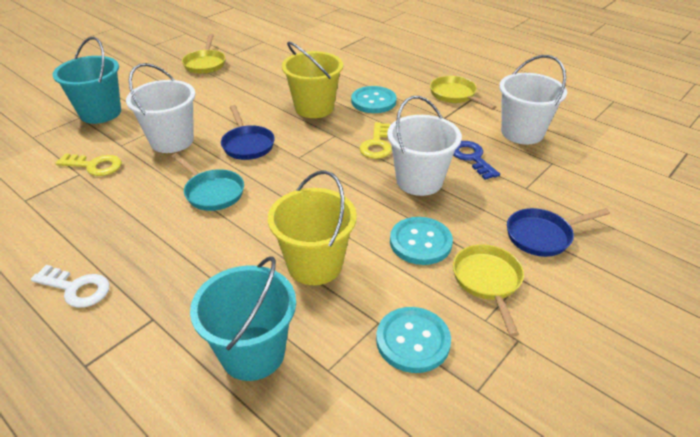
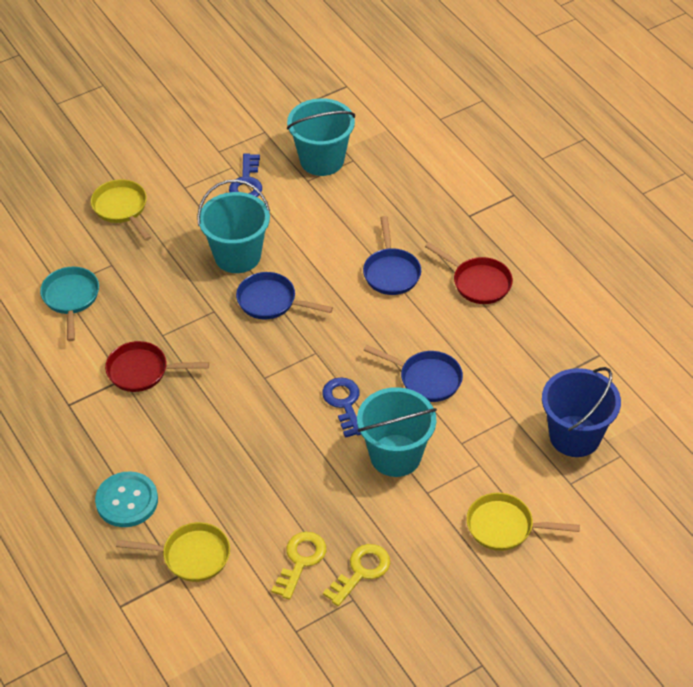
blue bucket: 0 -> 1
blue key: 1 -> 2
blue pan: 2 -> 3
red pan: 0 -> 2
turquoise bucket: 2 -> 3
turquoise button: 3 -> 1
white bucket: 3 -> 0
white key: 1 -> 0
yellow bucket: 2 -> 0

